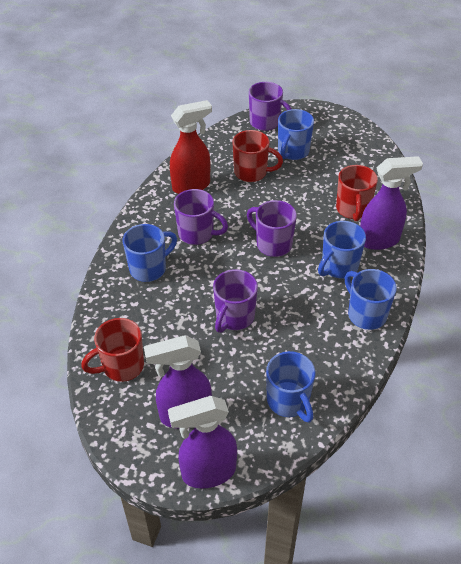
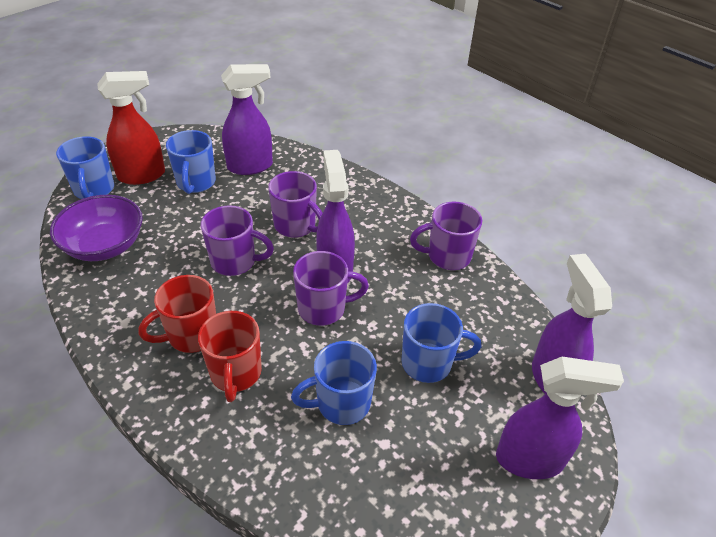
blue mug: 5 -> 4
purple bowl: 0 -> 1
purple spray bottle: 3 -> 4
red mug: 3 -> 2

